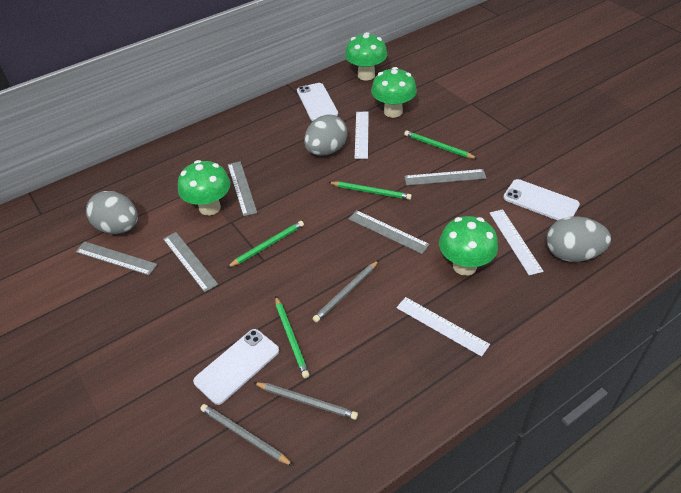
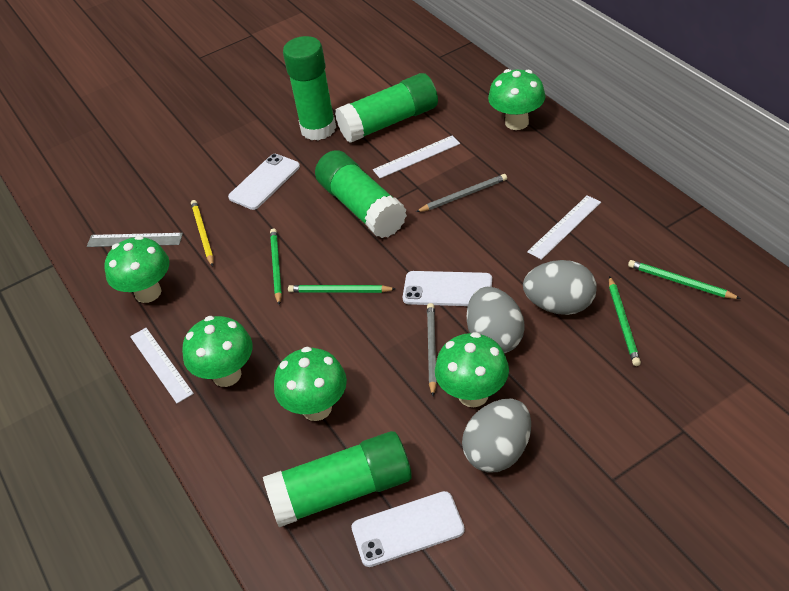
green glue stick: 0 -> 4
green mushroom: 4 -> 5
grey pencil: 3 -> 2
grey ruler: 5 -> 1
yellow pencil: 0 -> 1

